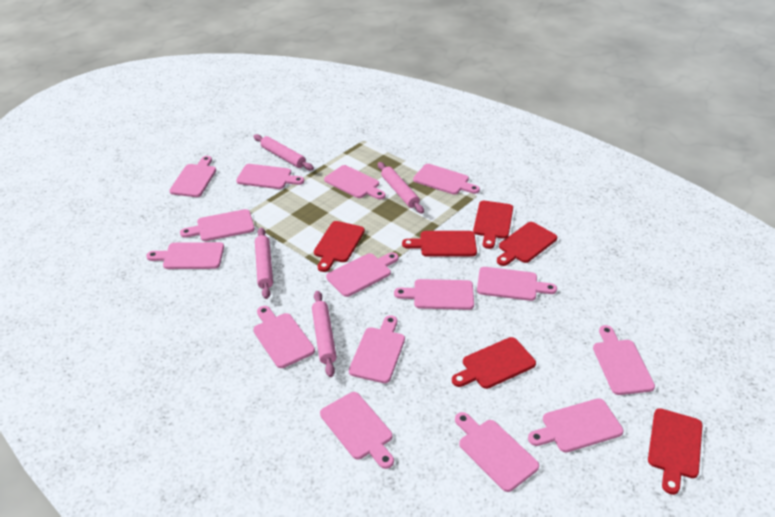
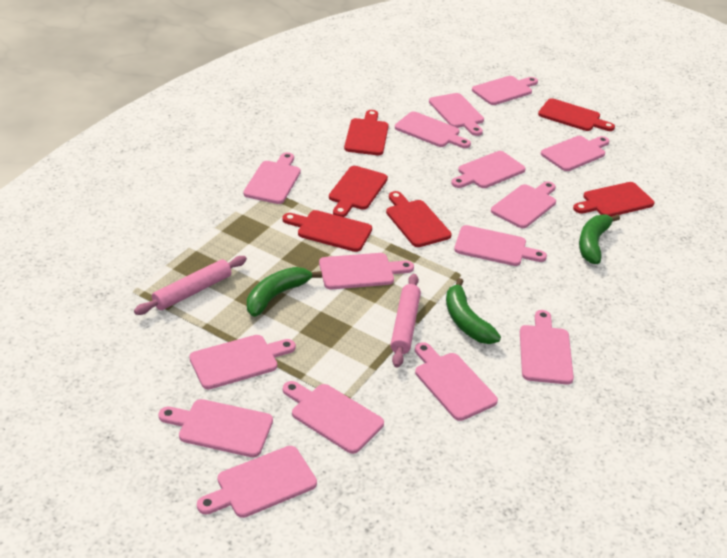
green banana: 0 -> 3
pink rolling pin: 4 -> 2

